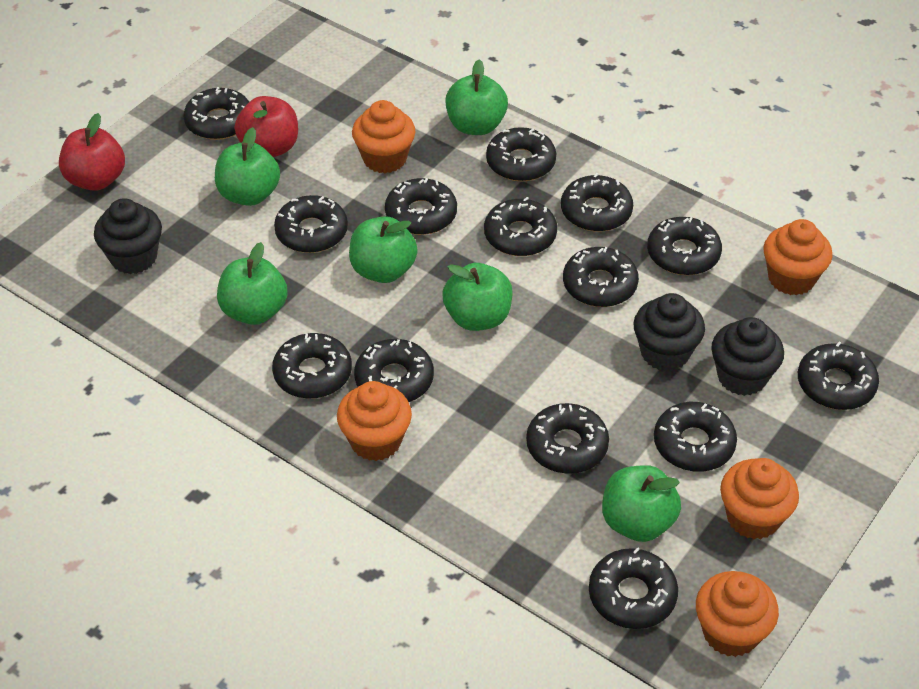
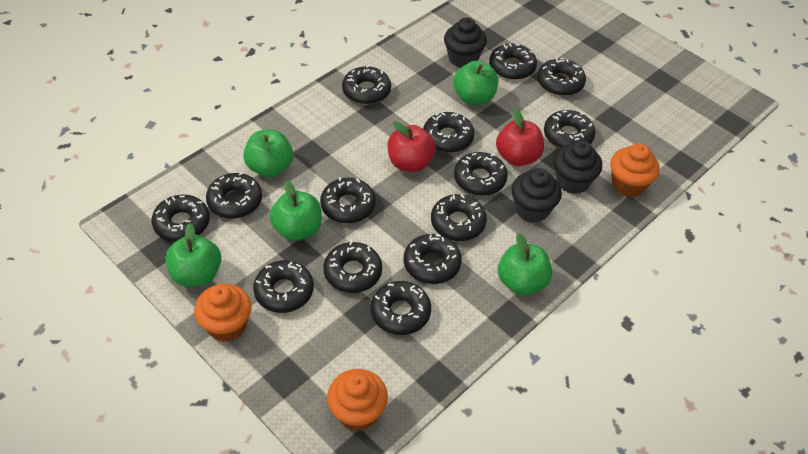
green apple: 6 -> 5
orange cupcake: 5 -> 3

